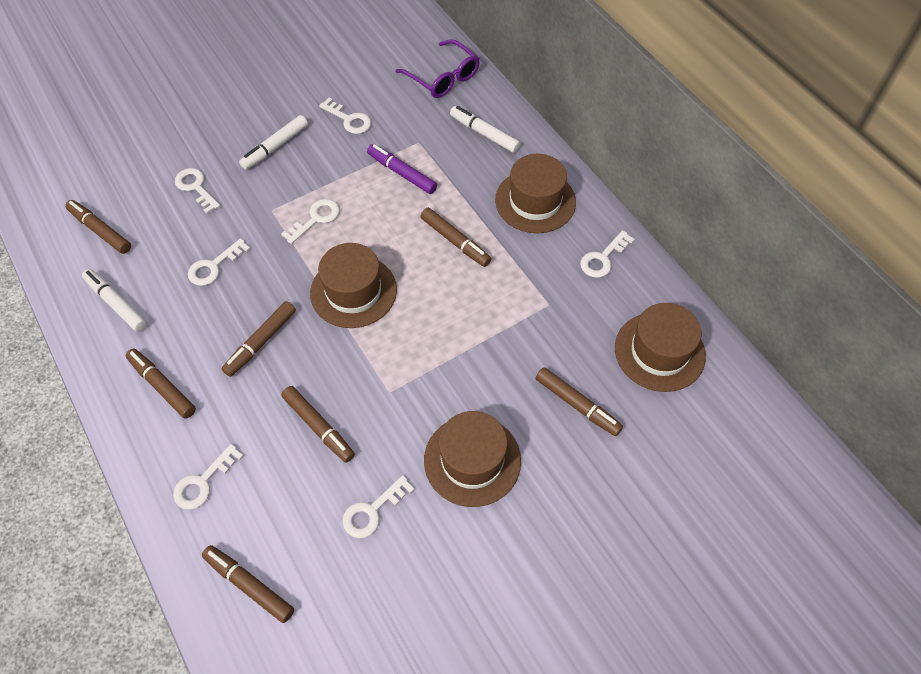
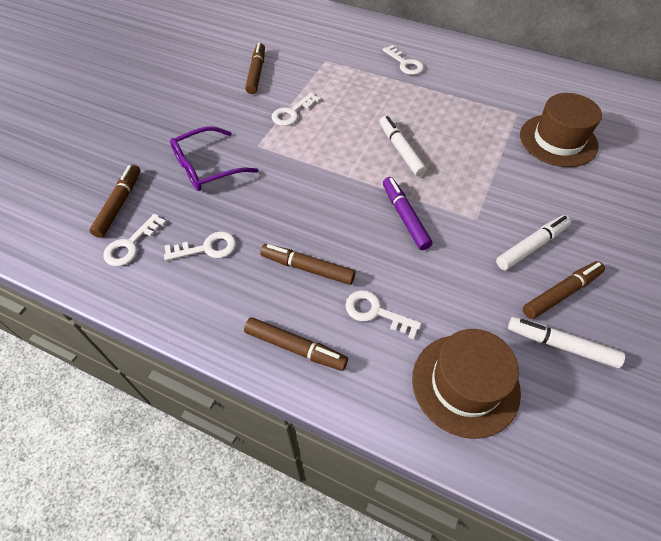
brown hat: 4 -> 2
brown marker: 7 -> 5
white key: 7 -> 5

